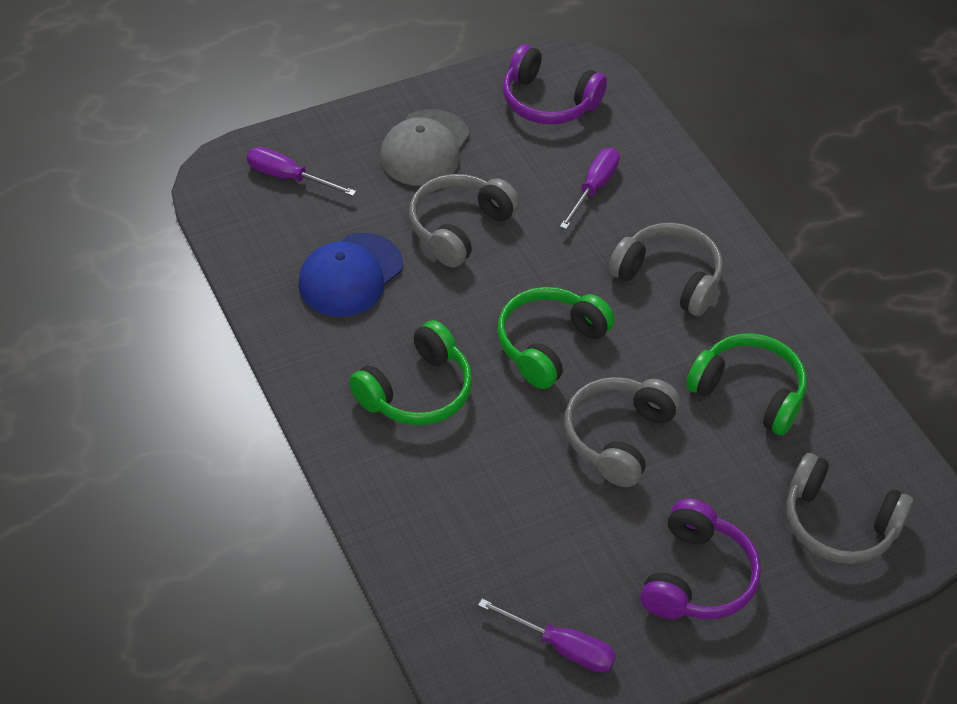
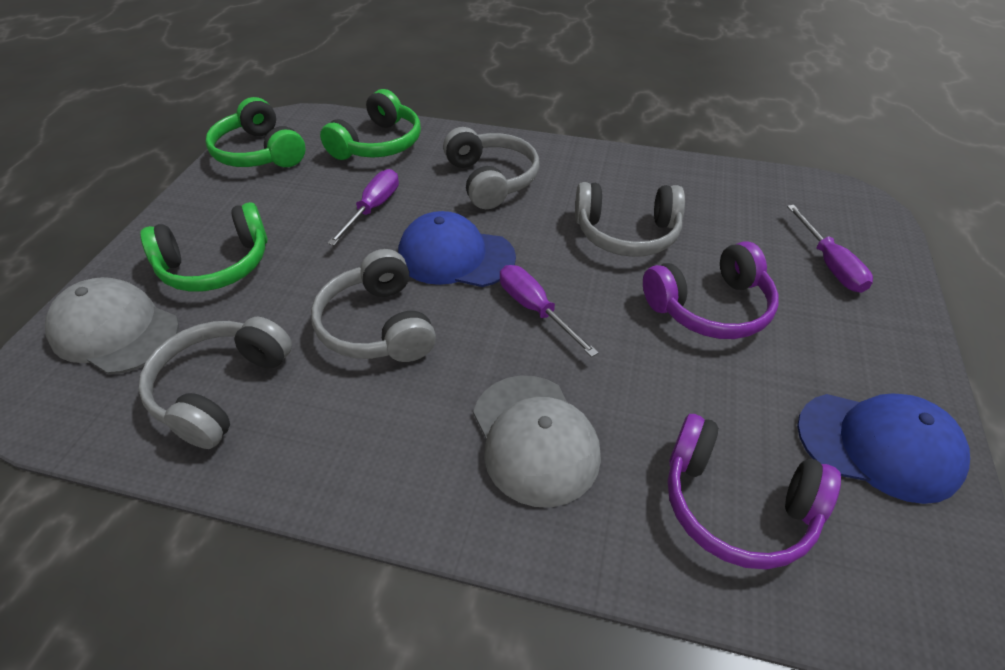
blue cap: 1 -> 2
grey cap: 1 -> 2

